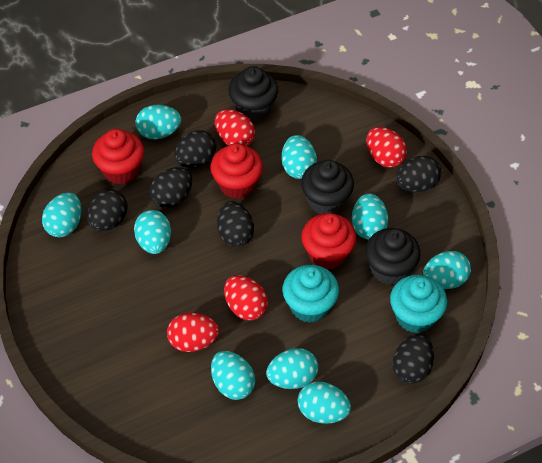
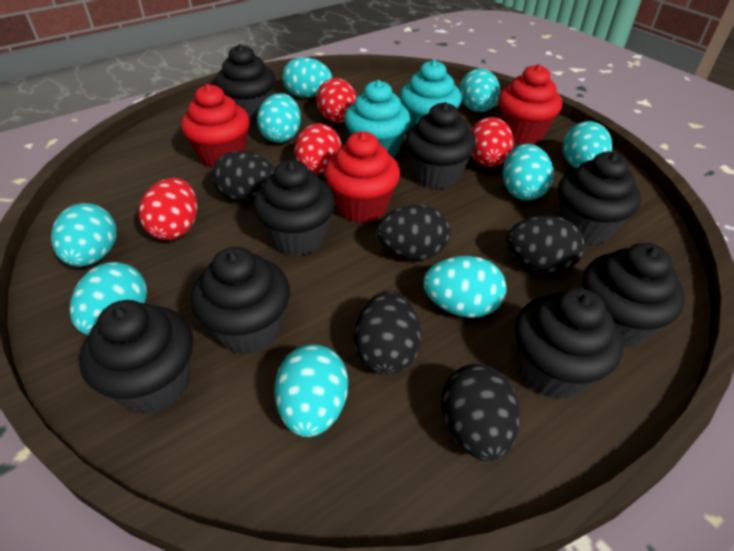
black cupcake: 3 -> 8
black egg: 6 -> 5

